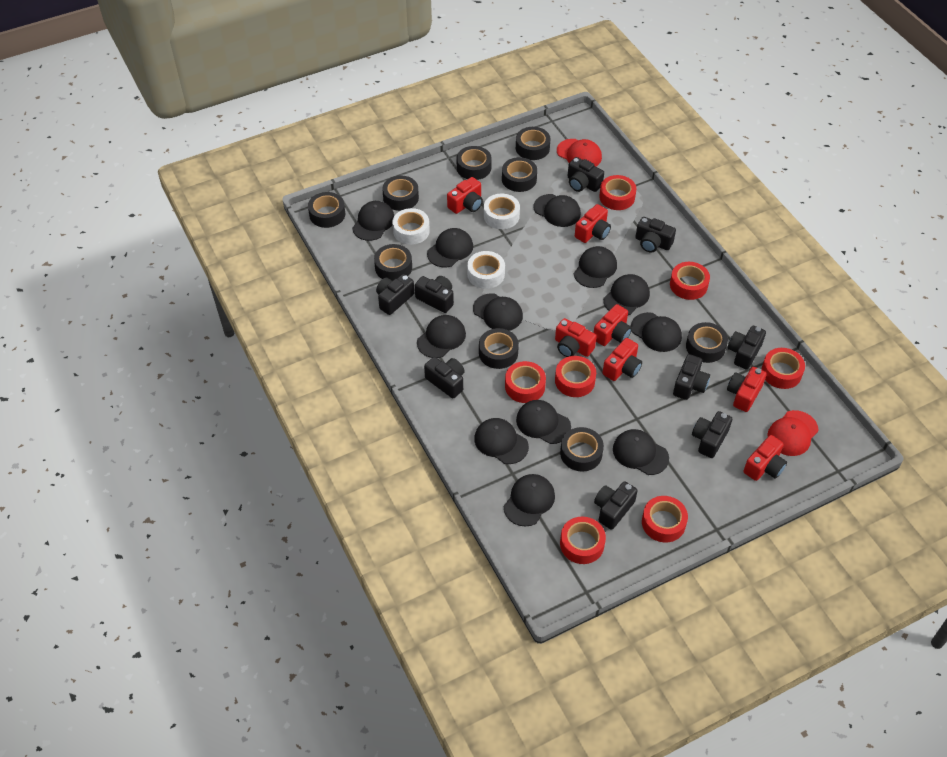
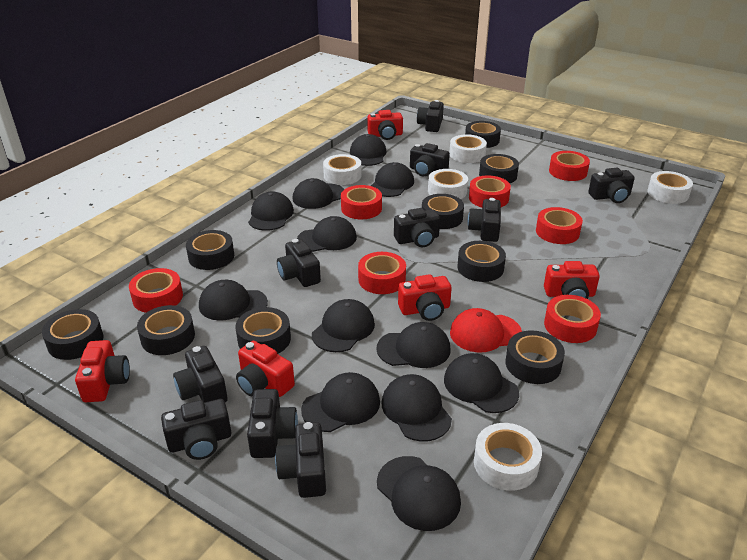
black camera: 9 -> 10
red camera: 7 -> 5
red cap: 2 -> 1
white tape: 3 -> 5

